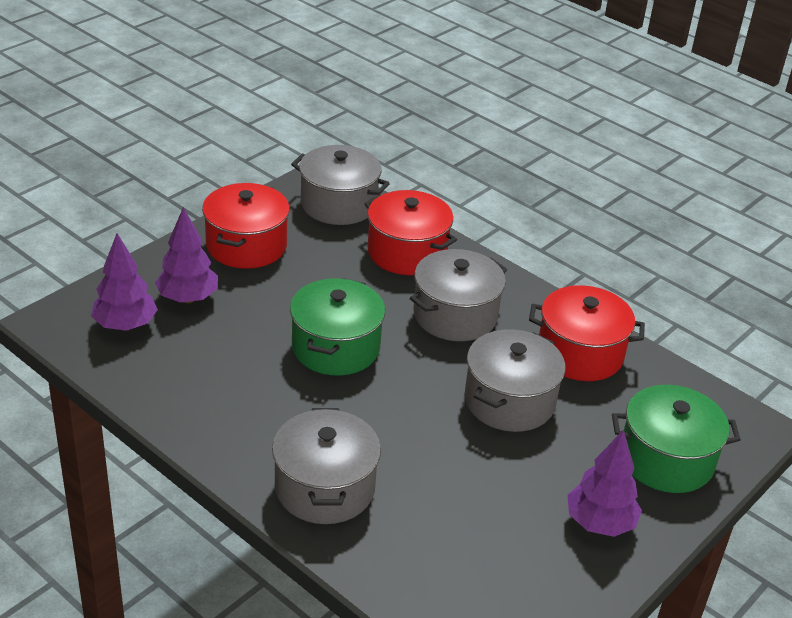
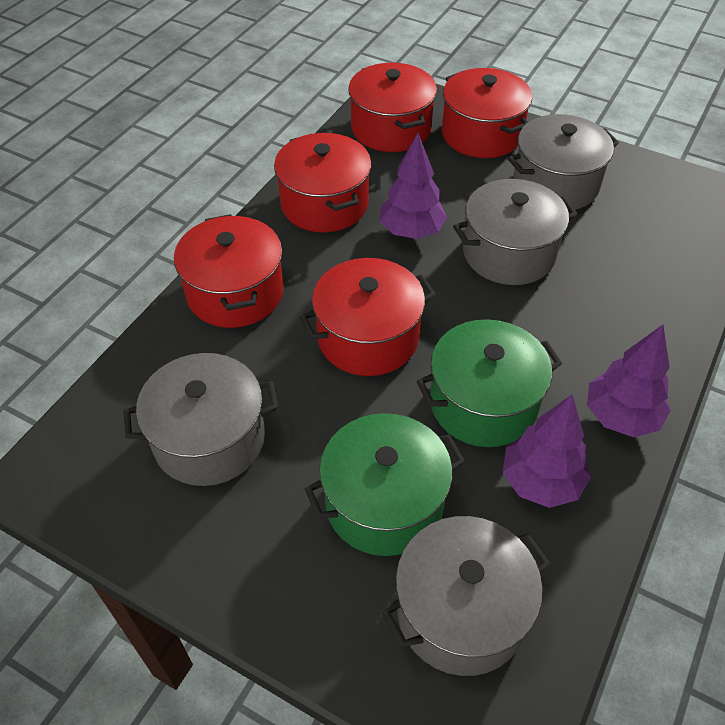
red pot: 3 -> 5

